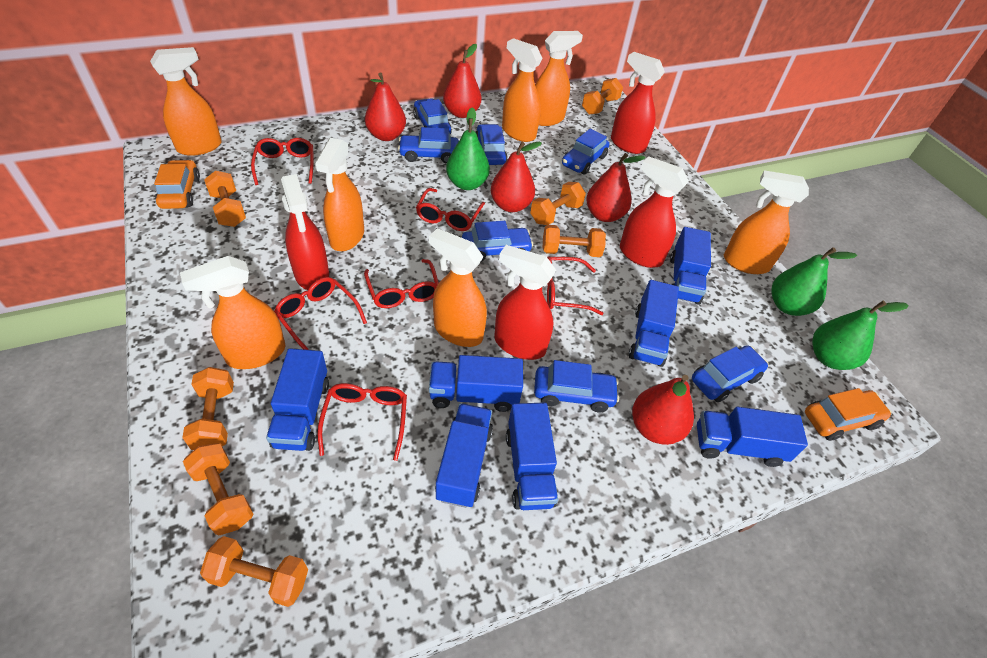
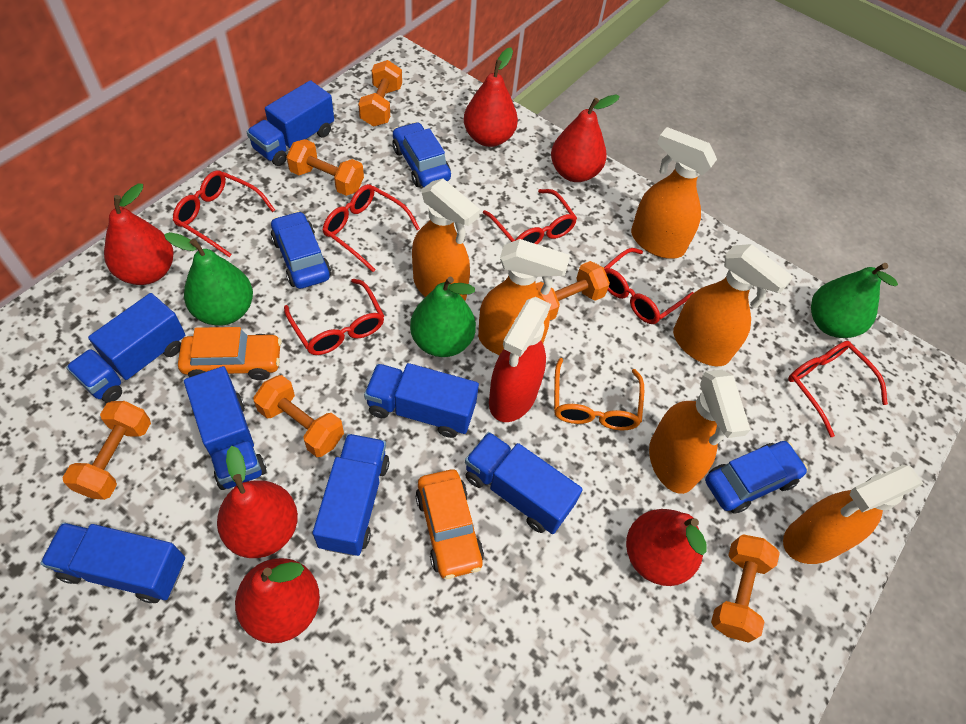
blue car: 7 -> 3
orange dumbbell: 7 -> 6
orange glasses: 0 -> 1
orange spray bottle: 7 -> 6
red pear: 5 -> 6
red spray bottle: 4 -> 1

